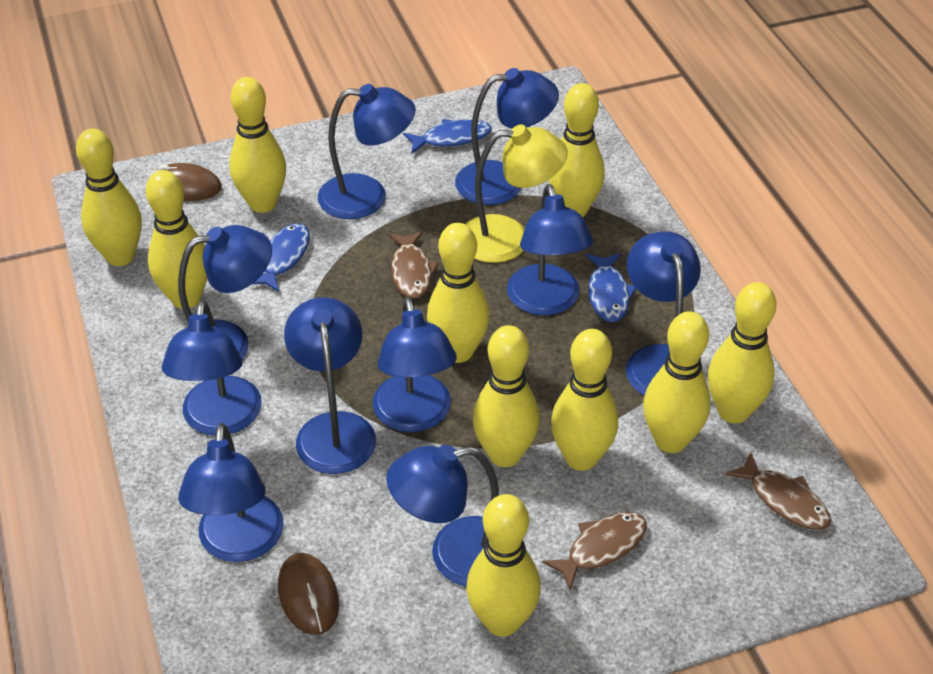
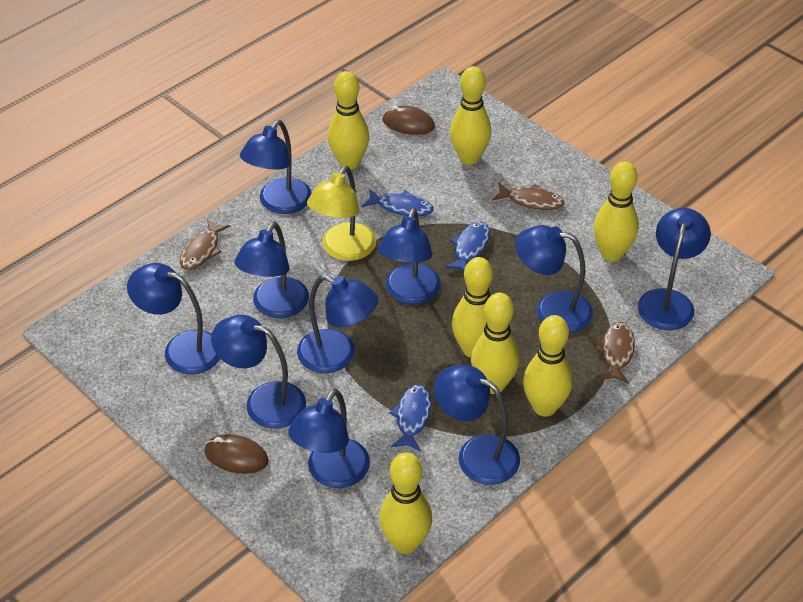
yellow bowling pin: 10 -> 7

